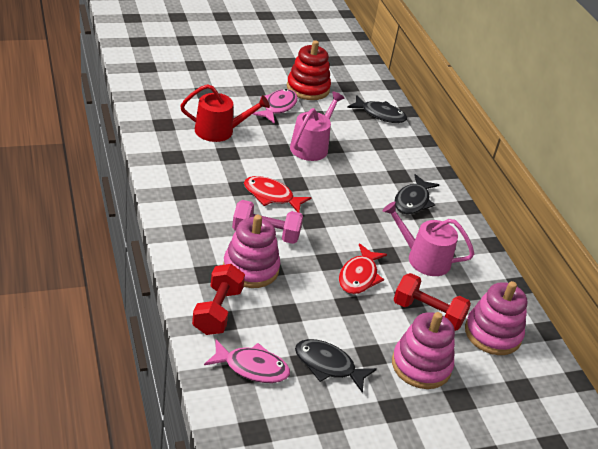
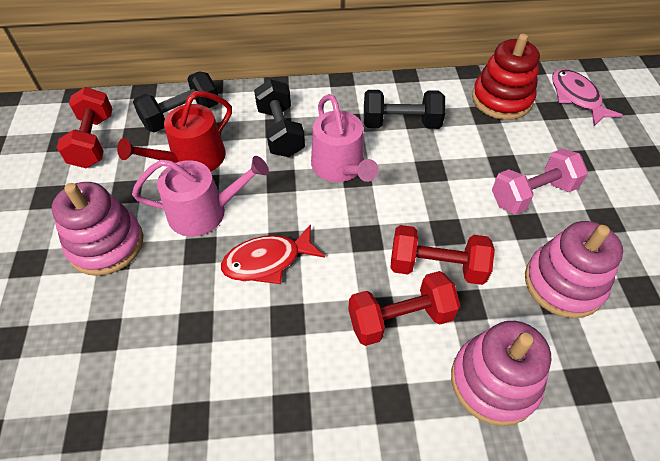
black dumbbell: 0 -> 3
black fish: 3 -> 0
pink fish: 2 -> 1
red dumbbell: 2 -> 3
red fish: 2 -> 1

